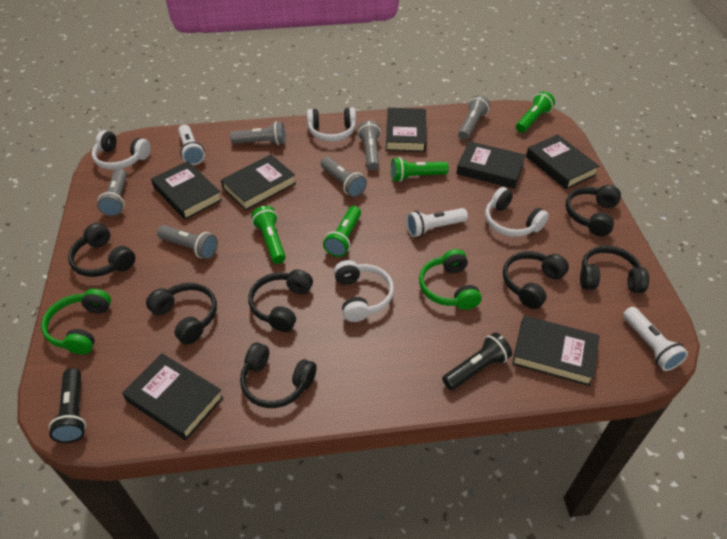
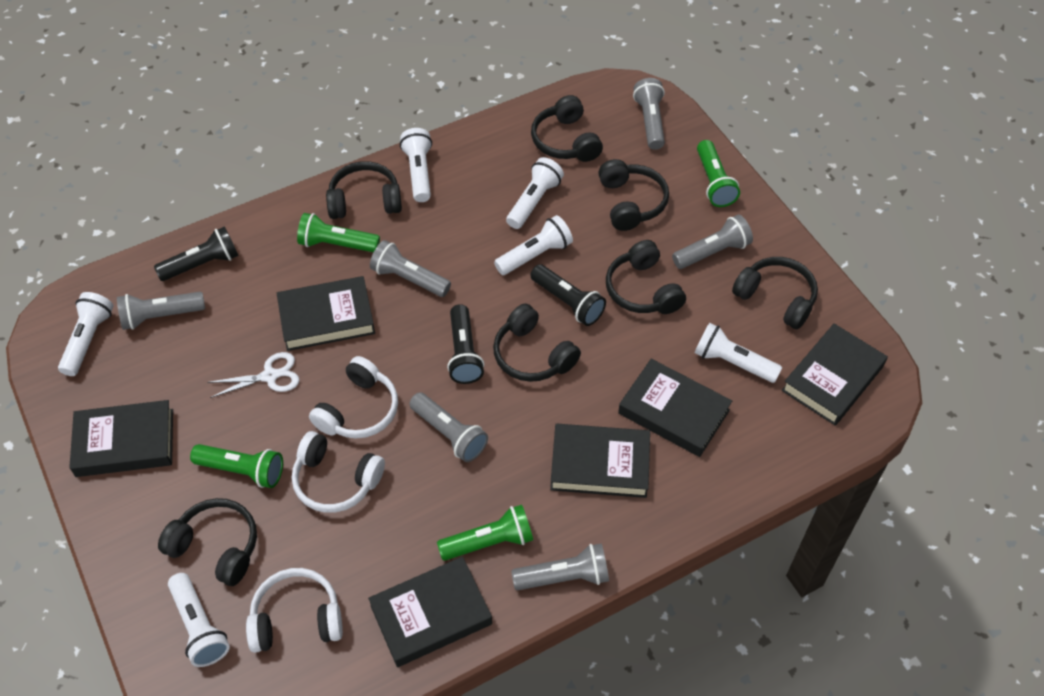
black book: 7 -> 6
black flashlight: 2 -> 3
green headphones: 2 -> 0
white flashlight: 3 -> 6
white headphones: 4 -> 3
white scissors: 0 -> 1

